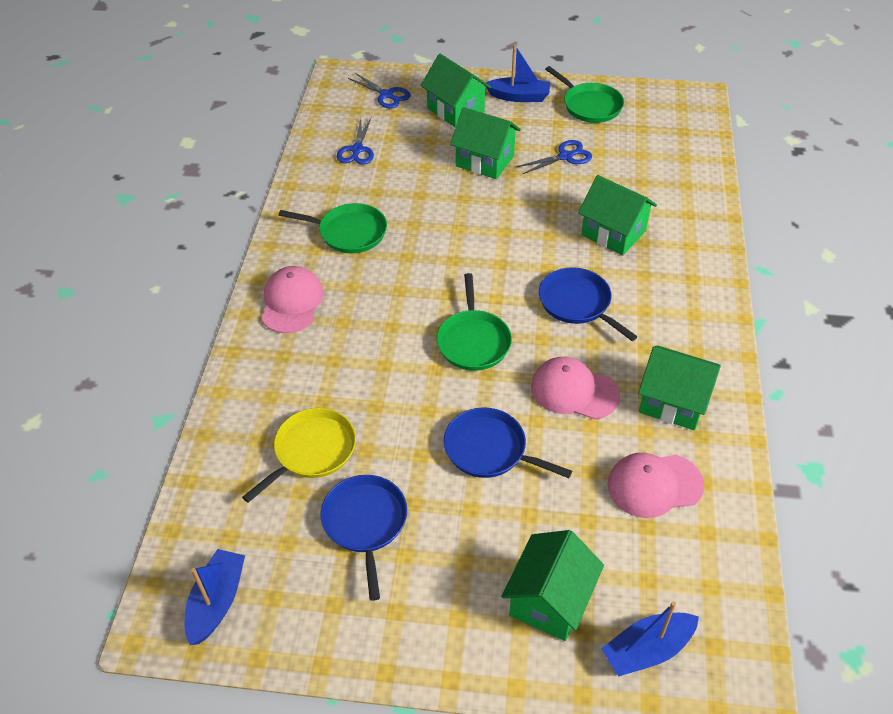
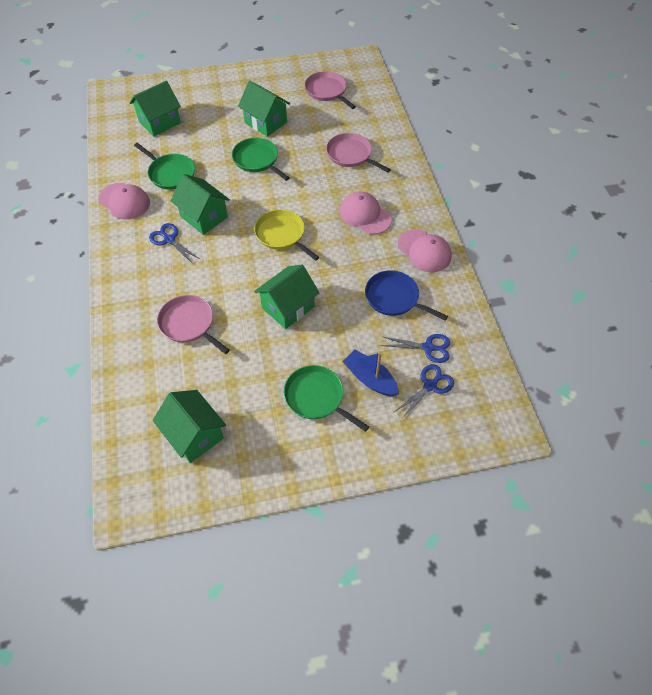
blue boat: 3 -> 1
blue pan: 3 -> 1
pink pan: 0 -> 3

